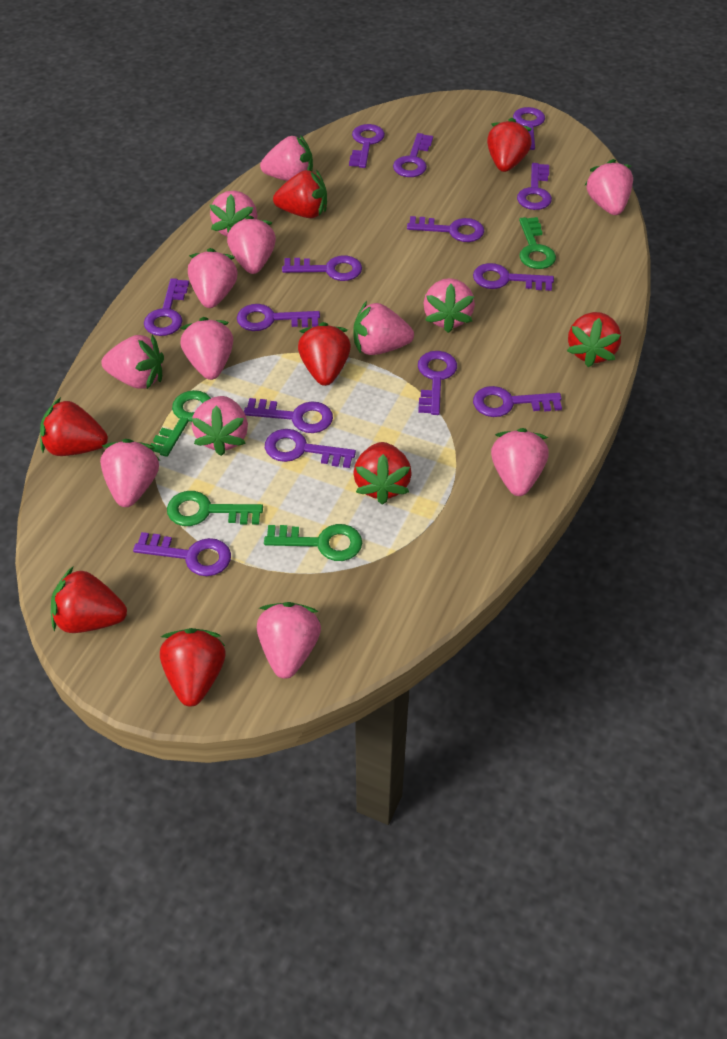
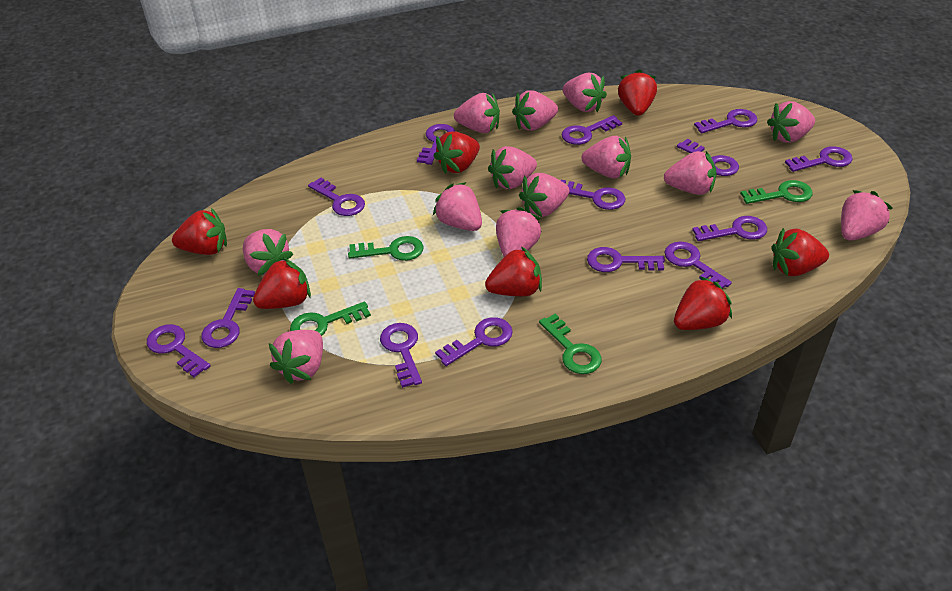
red strawberry: 8 -> 7

